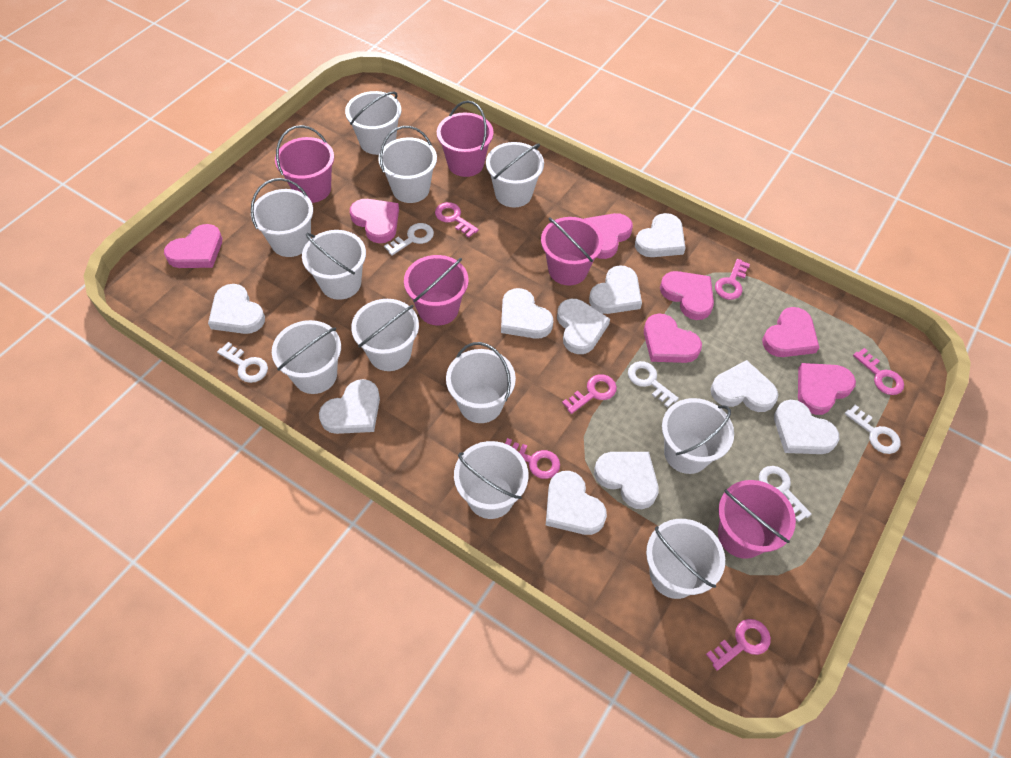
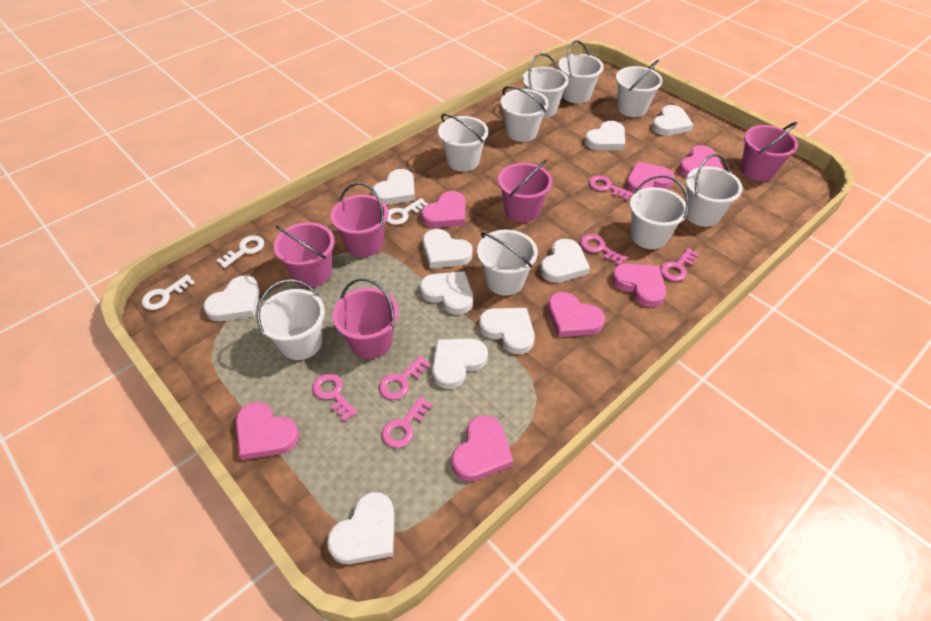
white bucket: 11 -> 9
white key: 5 -> 3

